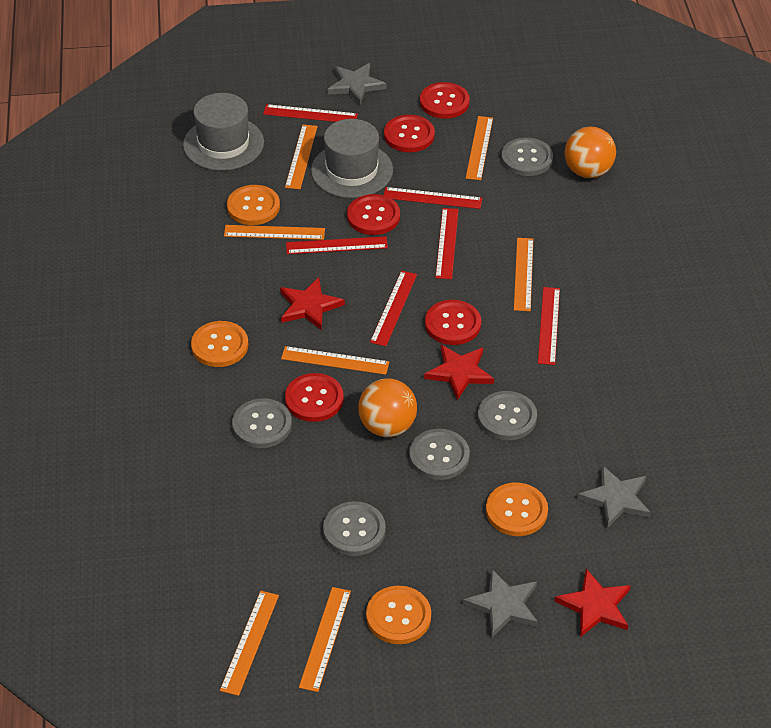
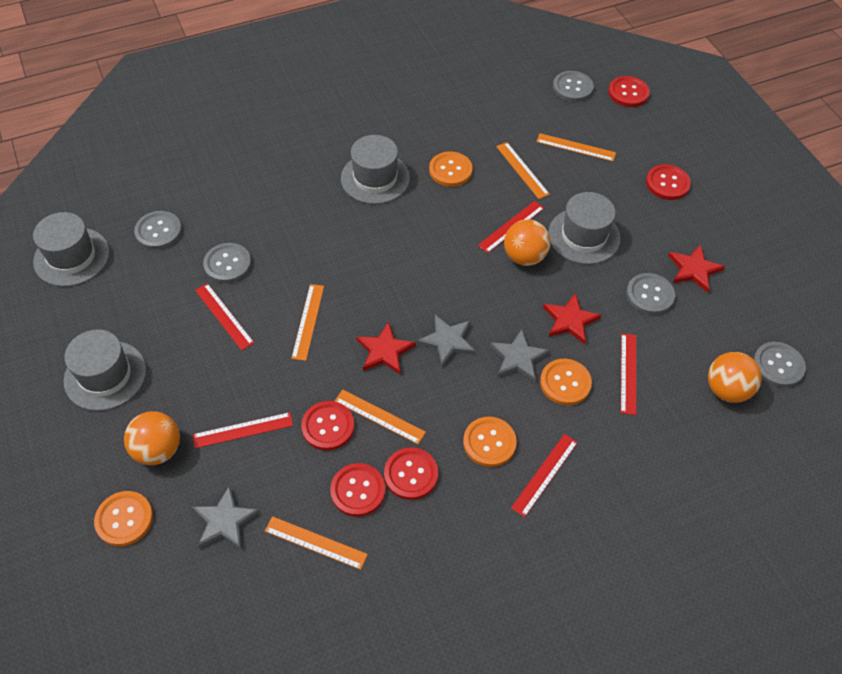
grey hat: 2 -> 4
orange ball: 2 -> 3
orange ruler: 7 -> 5
red ruler: 6 -> 5

